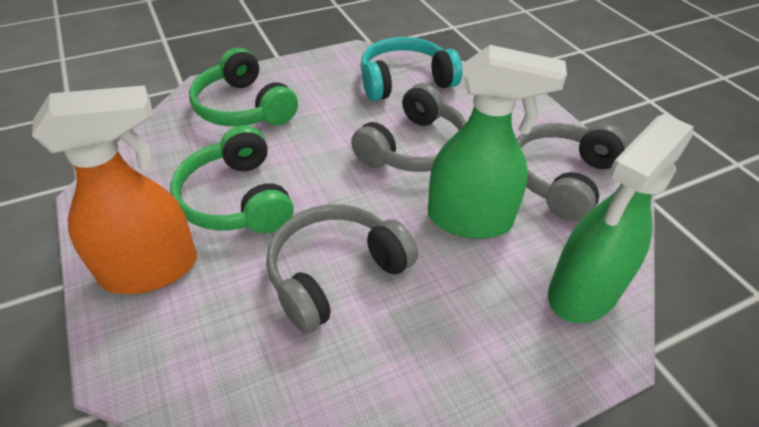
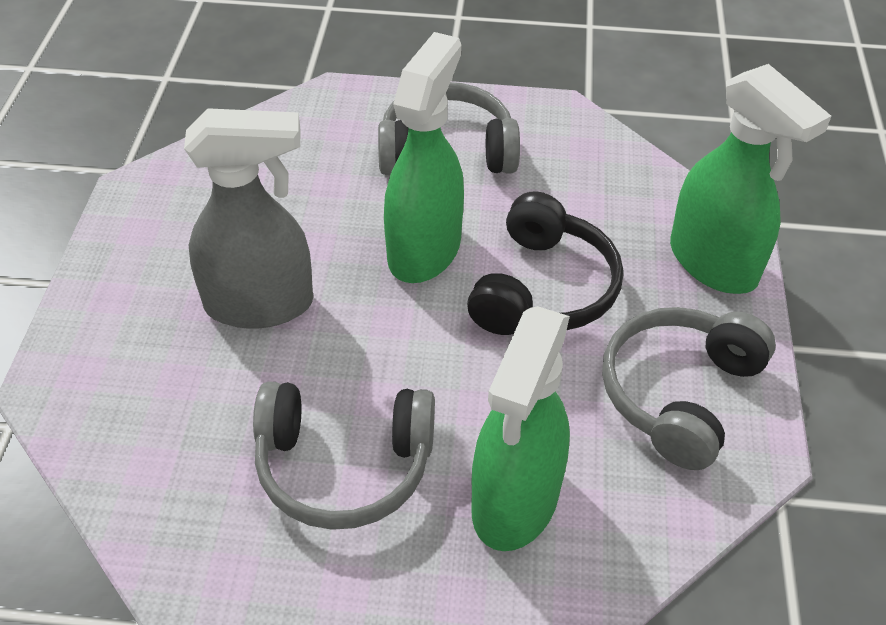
black headphones: 0 -> 1
green headphones: 2 -> 0
green spray bottle: 2 -> 3
grey spray bottle: 0 -> 1
orange spray bottle: 1 -> 0
turquoise headphones: 1 -> 0

